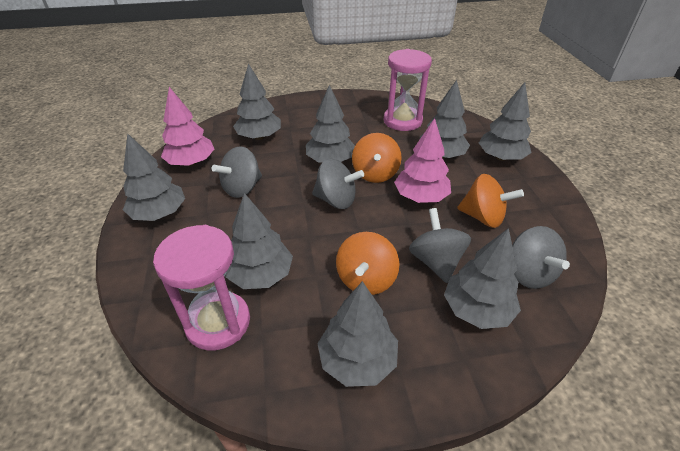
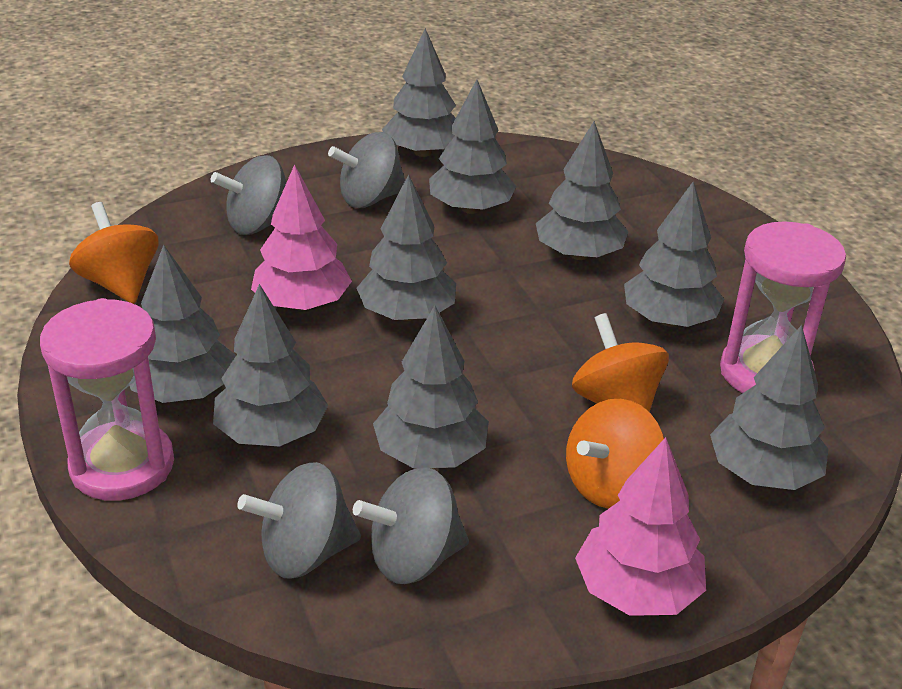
grey tree: 8 -> 9

